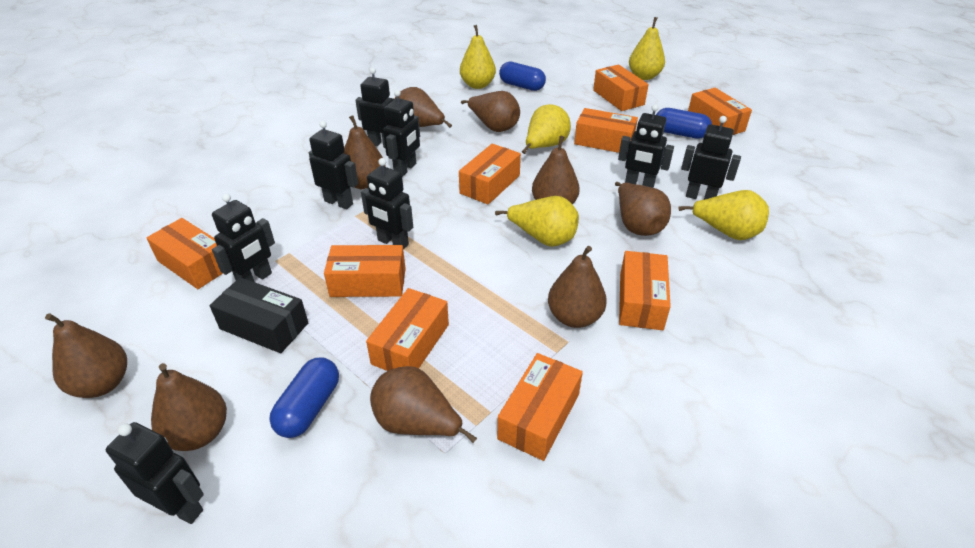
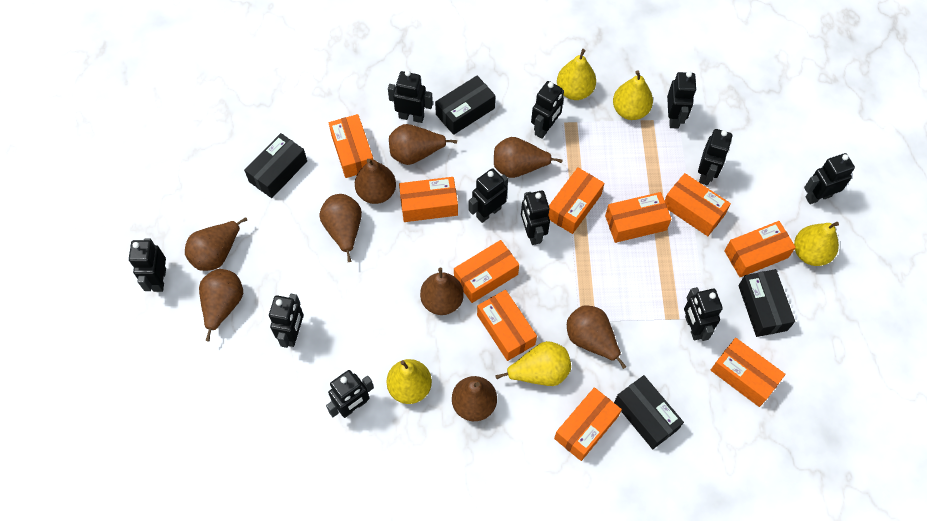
black box: 1 -> 4
black robot: 8 -> 11
blue capsule: 3 -> 0
orange box: 9 -> 10

